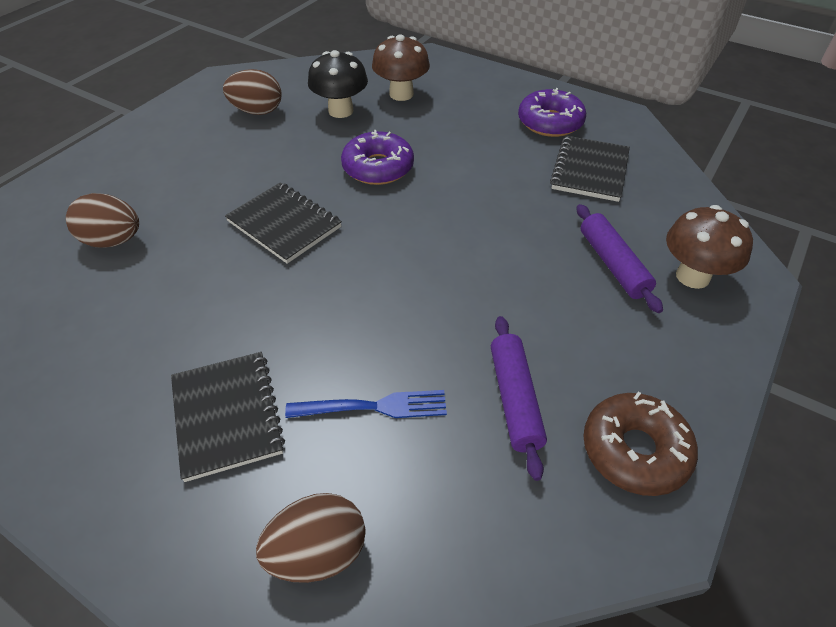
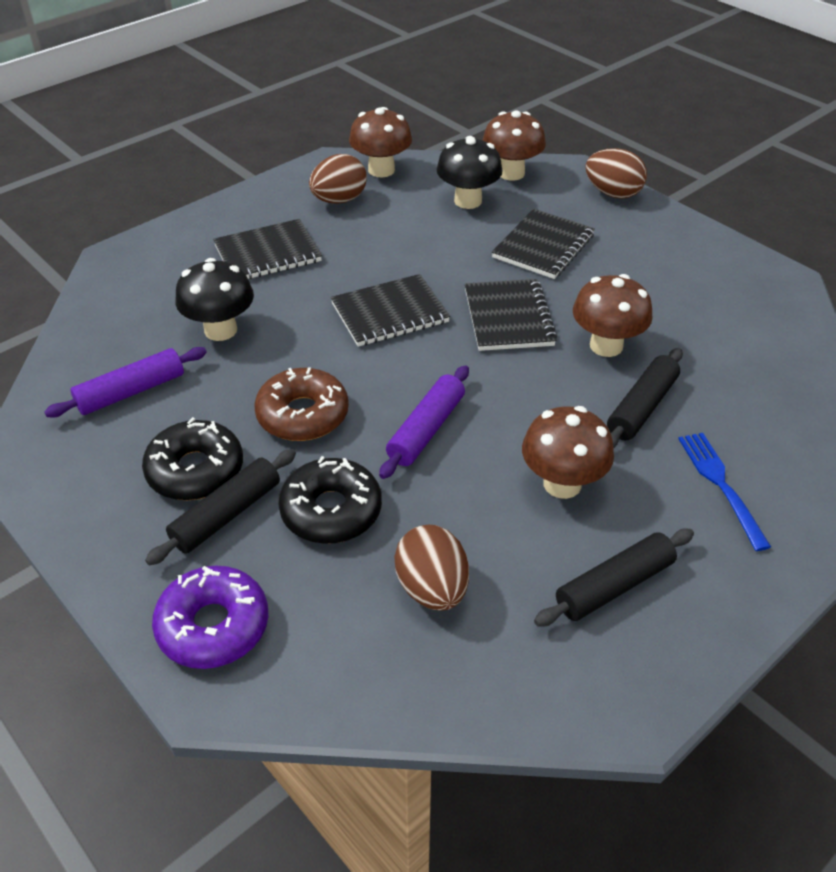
black donut: 0 -> 2
black mushroom: 1 -> 2
black notebook: 3 -> 4
black rolling pin: 0 -> 3
brown mushroom: 2 -> 4
purple donut: 2 -> 1

